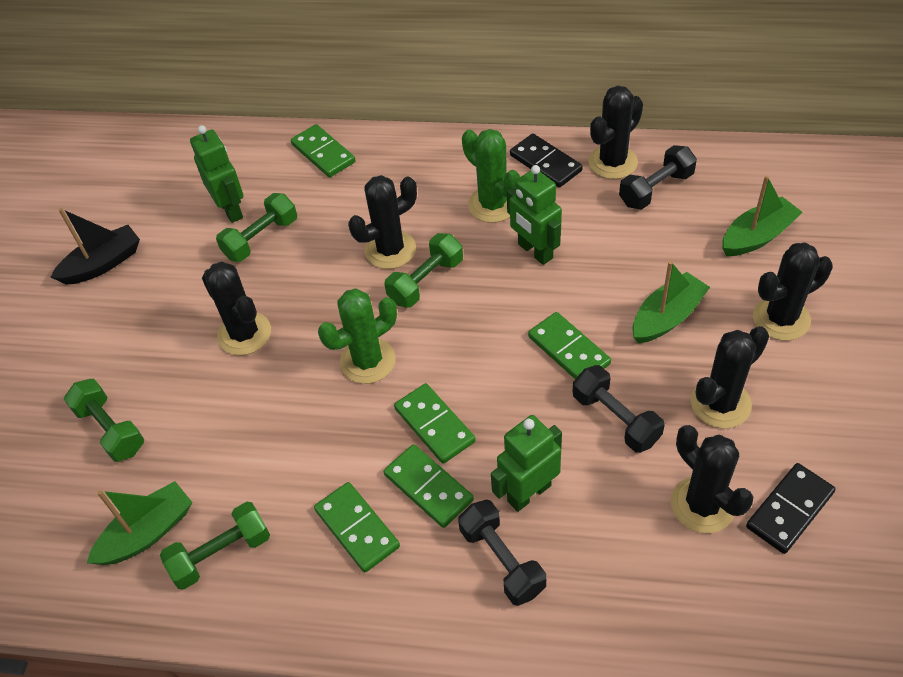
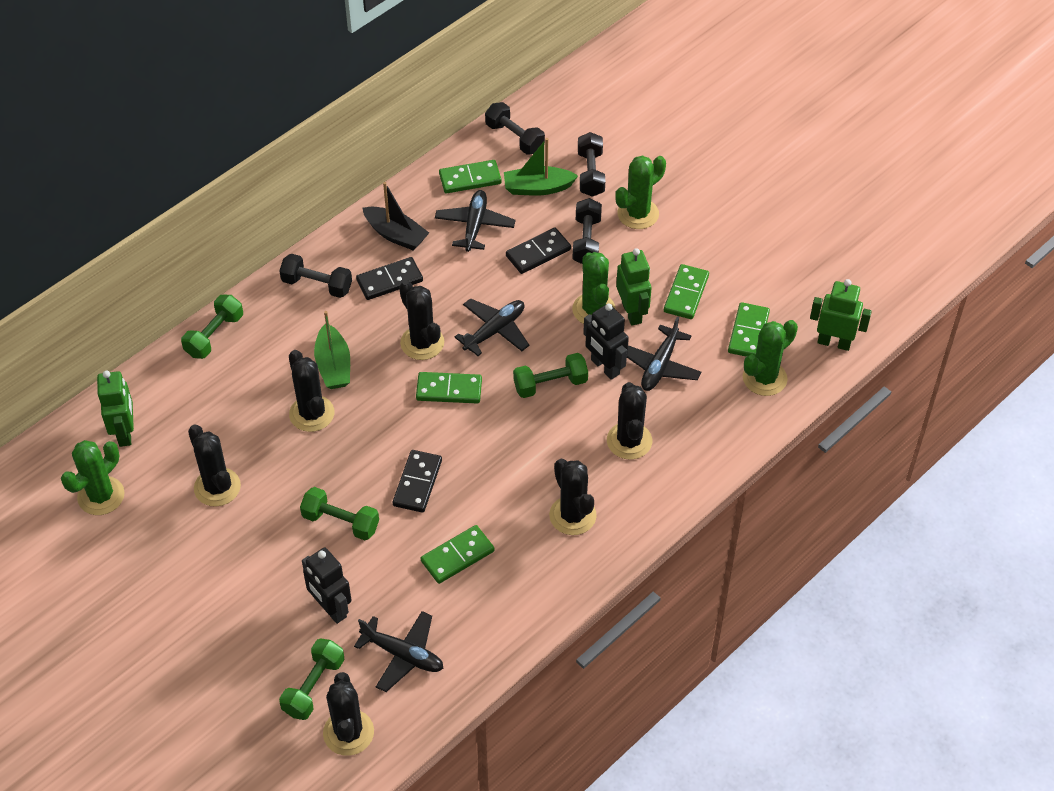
black domino: 2 -> 3
black dumbbell: 3 -> 4
black plane: 0 -> 4
black robot: 0 -> 2
green boat: 3 -> 2
green cactus: 2 -> 4

